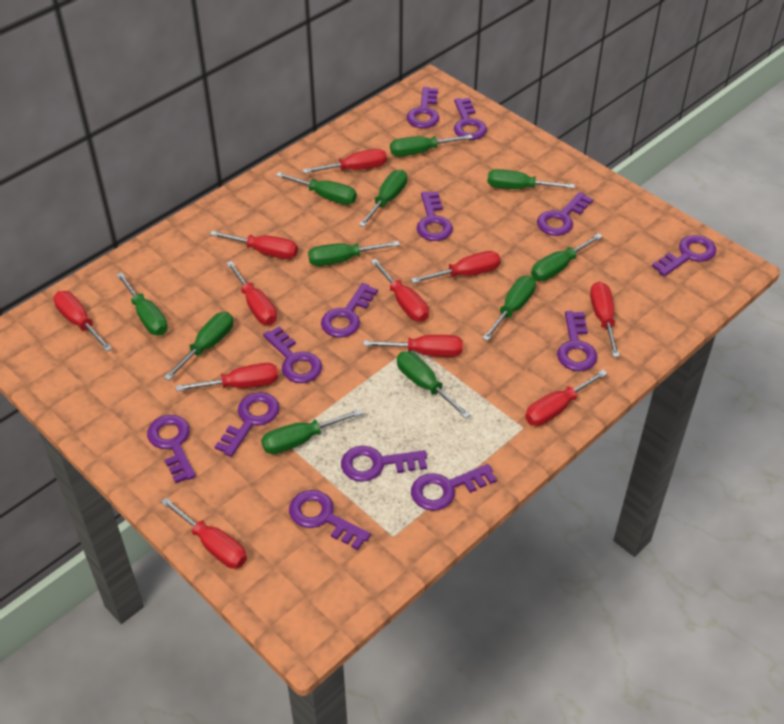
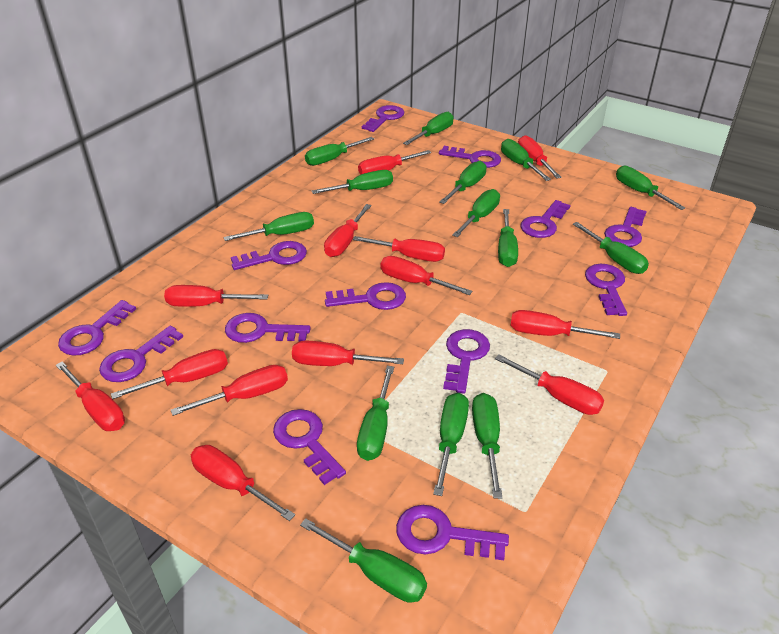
green screwdriver: 11 -> 14
red screwdriver: 11 -> 13

